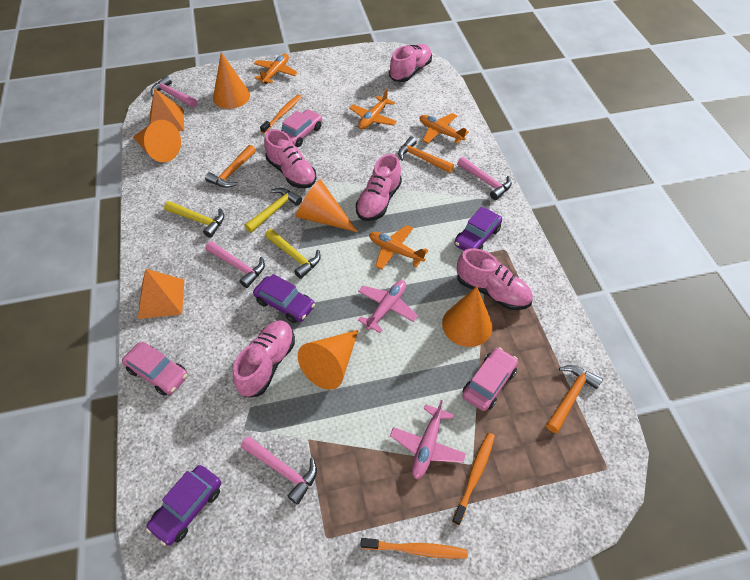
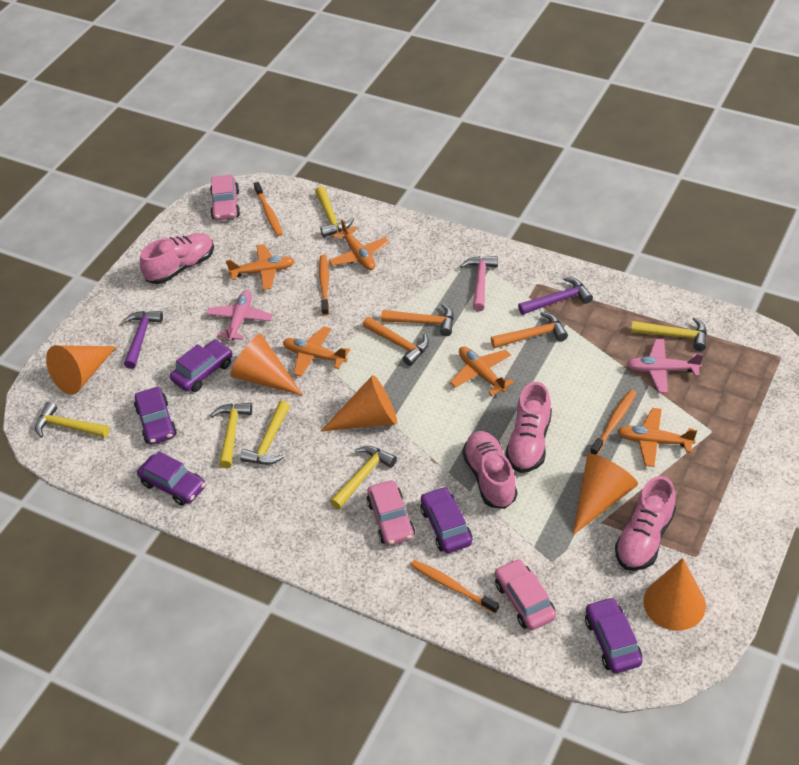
orange plane: 4 -> 5
orange pyramid: 2 -> 0
orange toothbrush: 3 -> 4
pink hammer: 4 -> 1
pink shoe: 5 -> 4
purple car: 3 -> 5
purple hammer: 0 -> 2
yellow hammer: 3 -> 6

